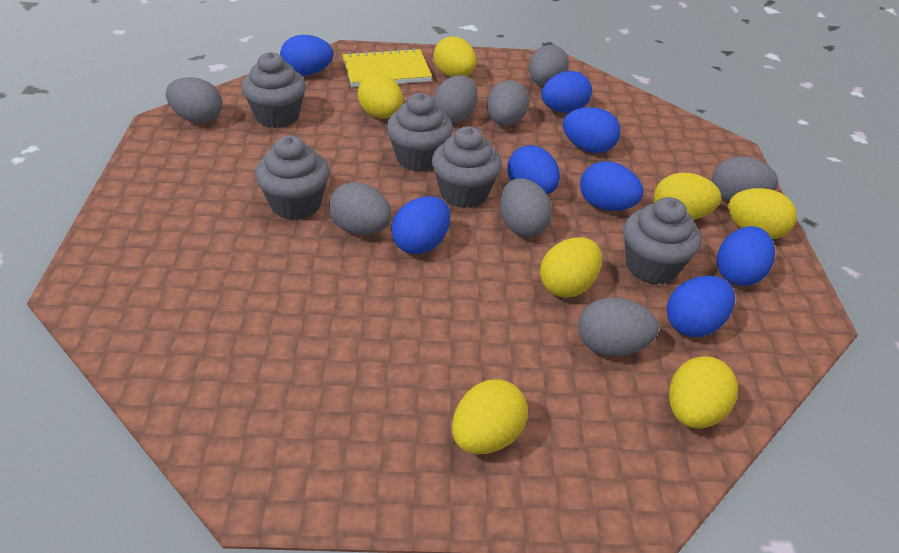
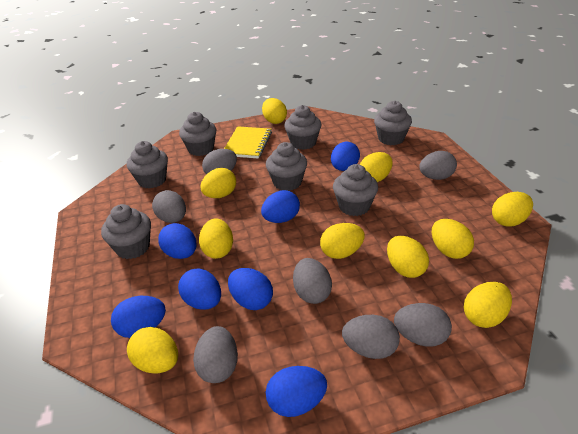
blue egg: 8 -> 7
grey cupcake: 5 -> 7
grey egg: 8 -> 7
yellow egg: 7 -> 10

